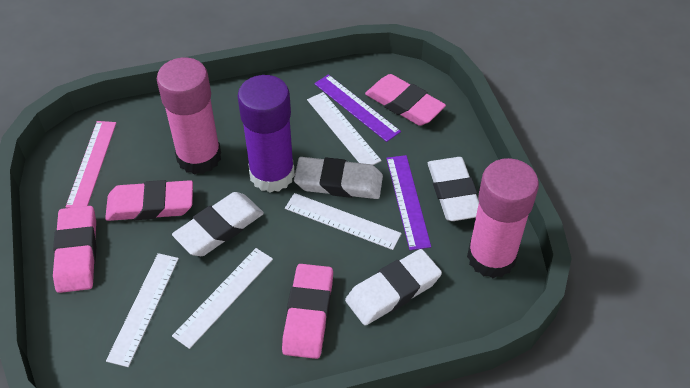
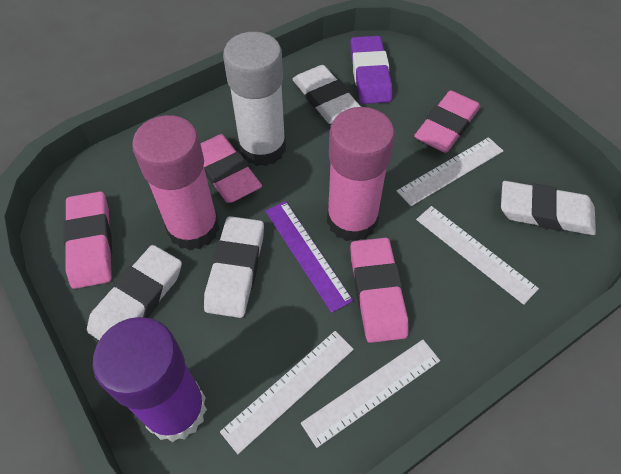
pink ruler: 1 -> 0
purple eraser: 0 -> 1
purple ruler: 2 -> 1
white glue stick: 0 -> 1

